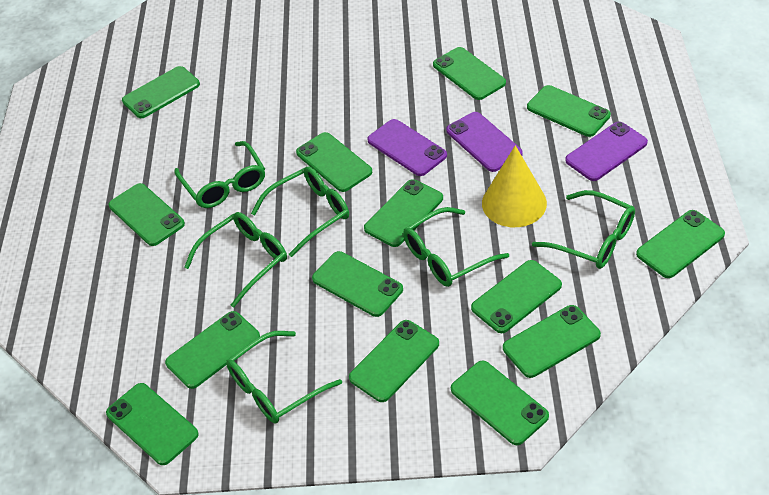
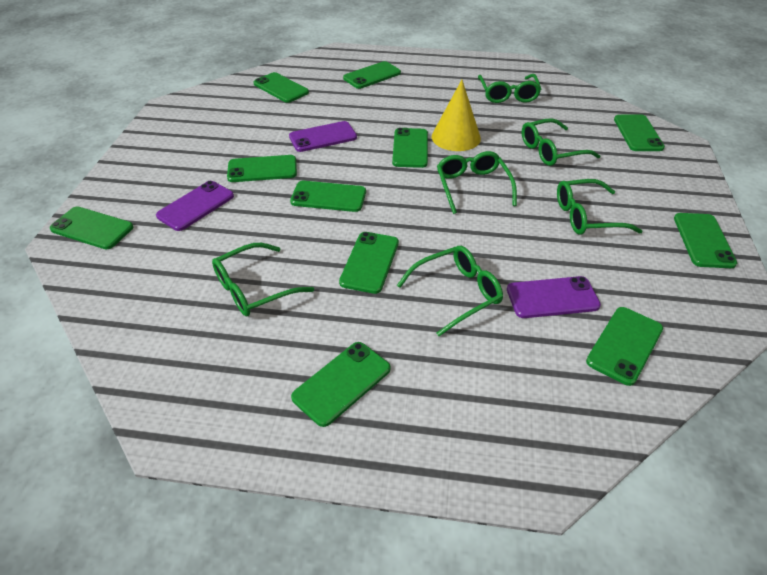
green phone: 14 -> 11

